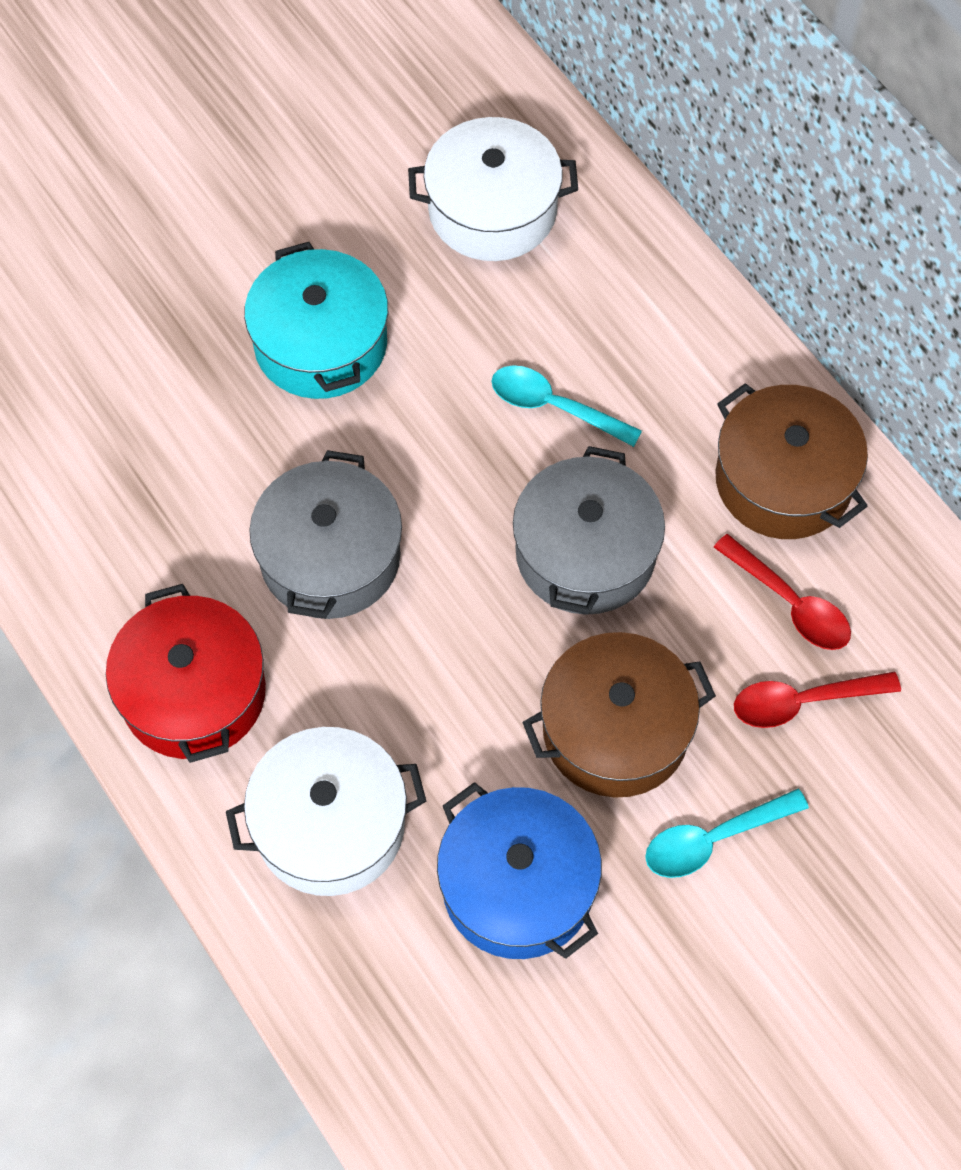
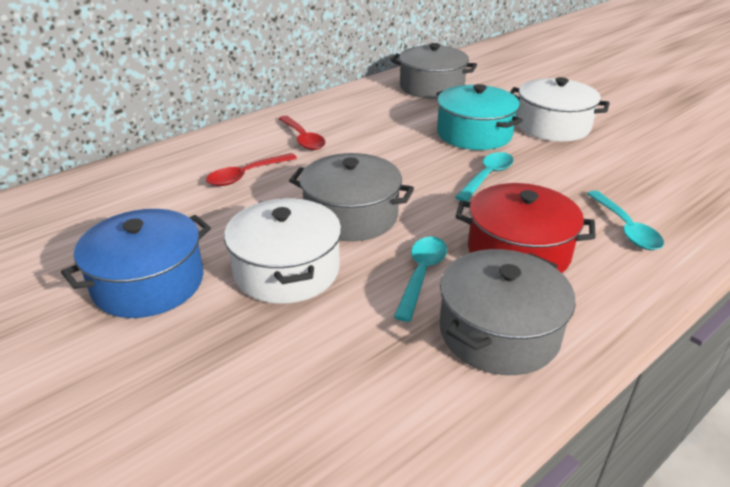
brown pot: 2 -> 0
grey pot: 2 -> 3
turquoise spoon: 2 -> 3

